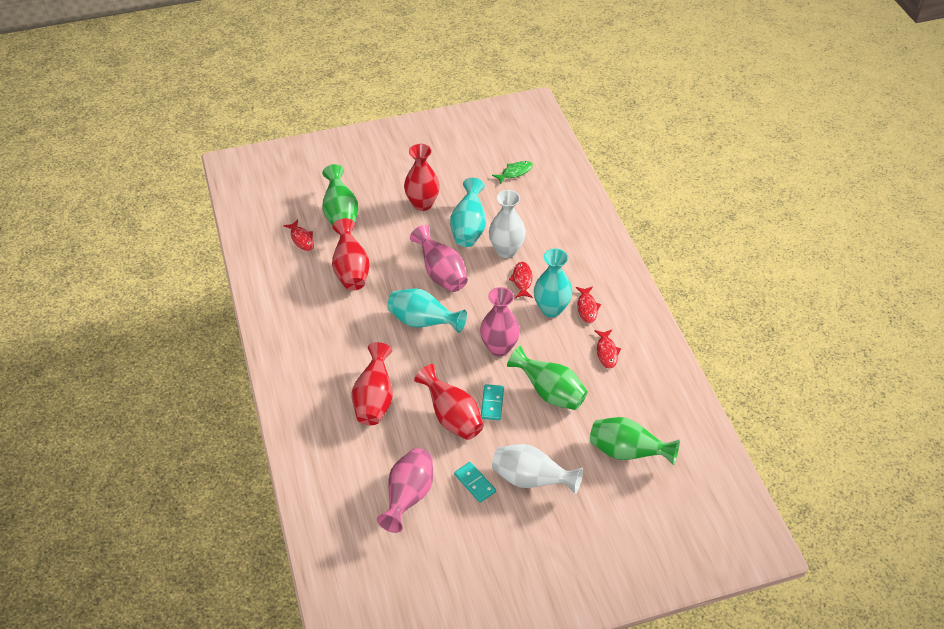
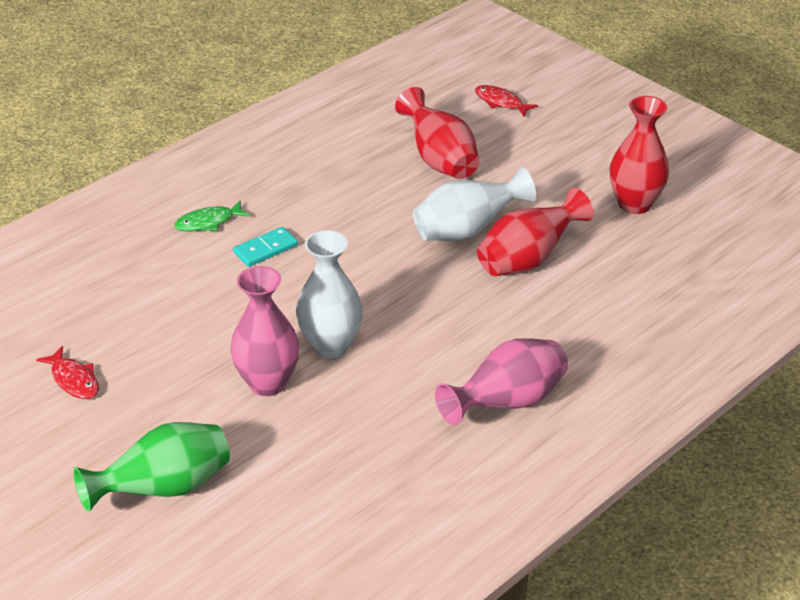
green vase: 3 -> 1
pink vase: 3 -> 2
red fish: 4 -> 2
red vase: 4 -> 3
turquoise domino: 2 -> 1
turquoise vase: 3 -> 0

